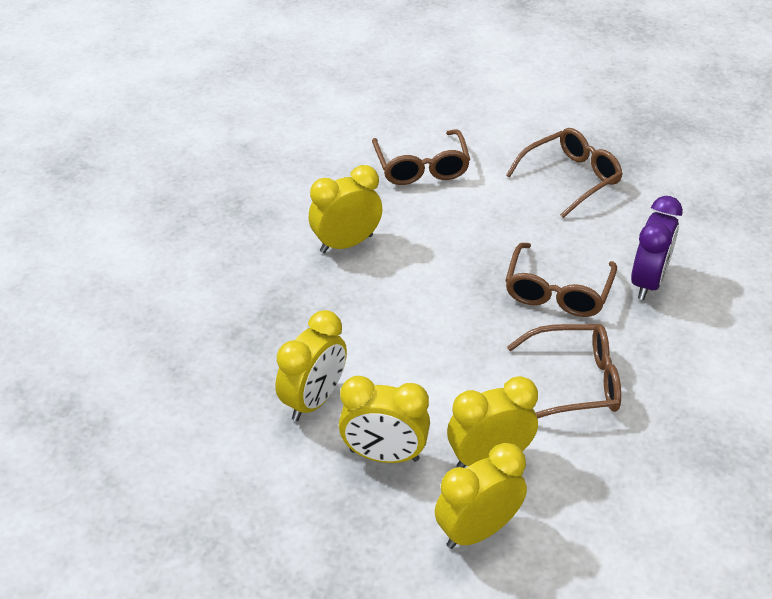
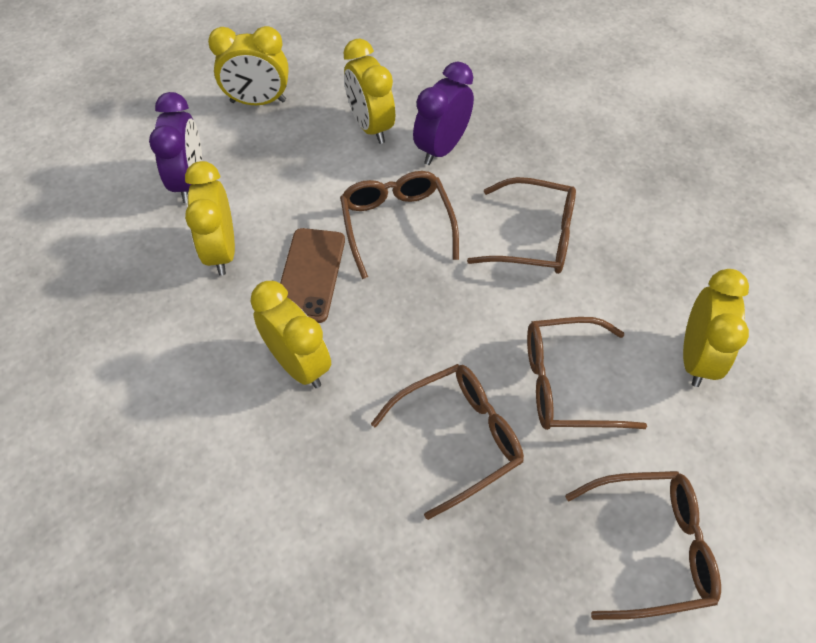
brown glasses: 4 -> 5
brown phone: 0 -> 1
purple clock: 1 -> 2

